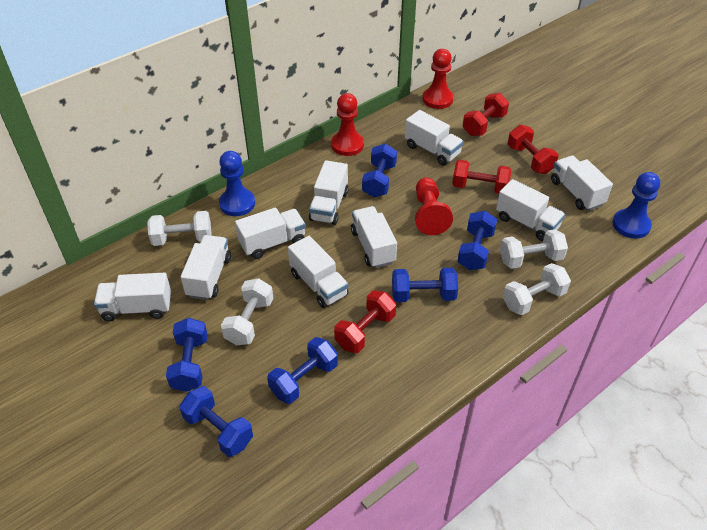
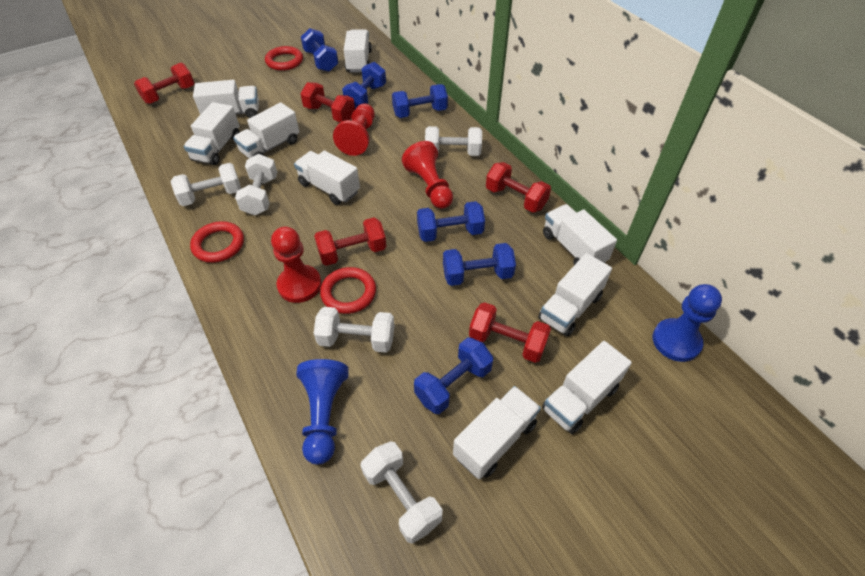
red dumbbell: 4 -> 5
red ring: 0 -> 3
white dumbbell: 4 -> 5

